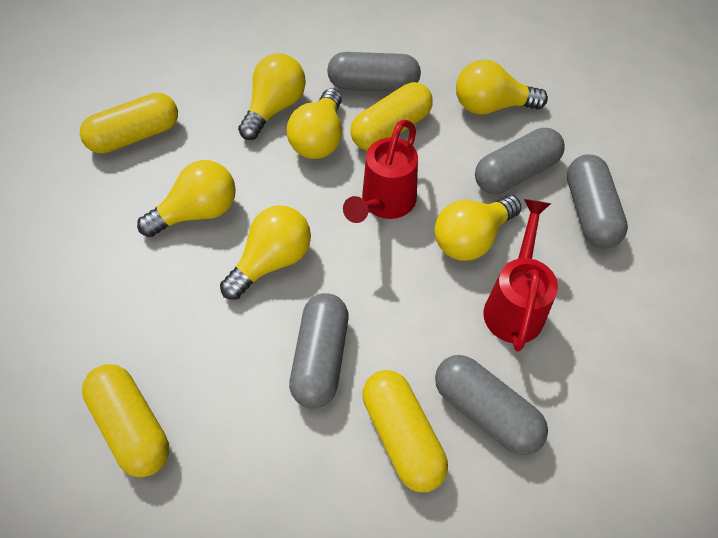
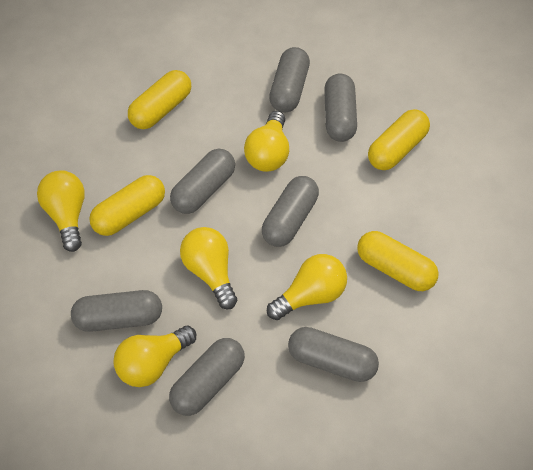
grey capsule: 5 -> 7
red watering can: 2 -> 0
yellow light bulb: 6 -> 5

